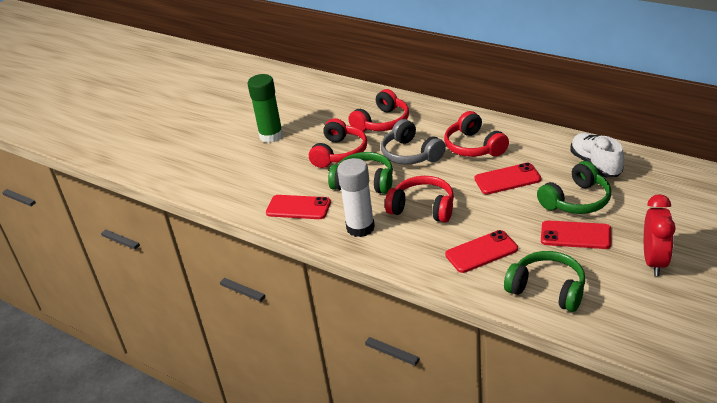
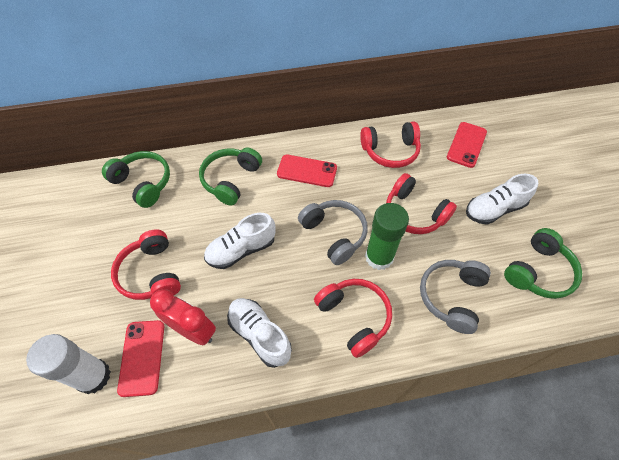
grey headphones: 1 -> 2
red phone: 4 -> 3
white shoe: 1 -> 3

